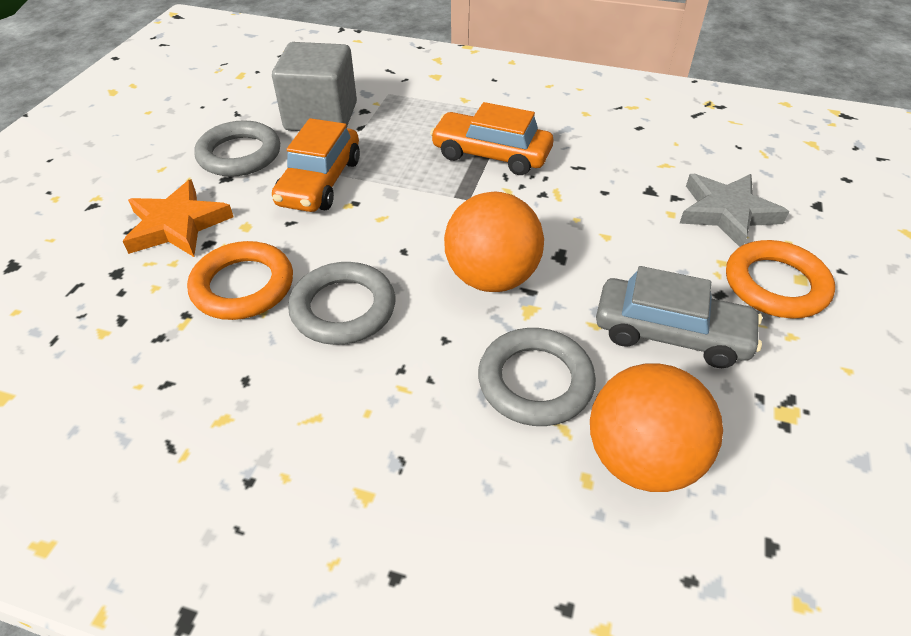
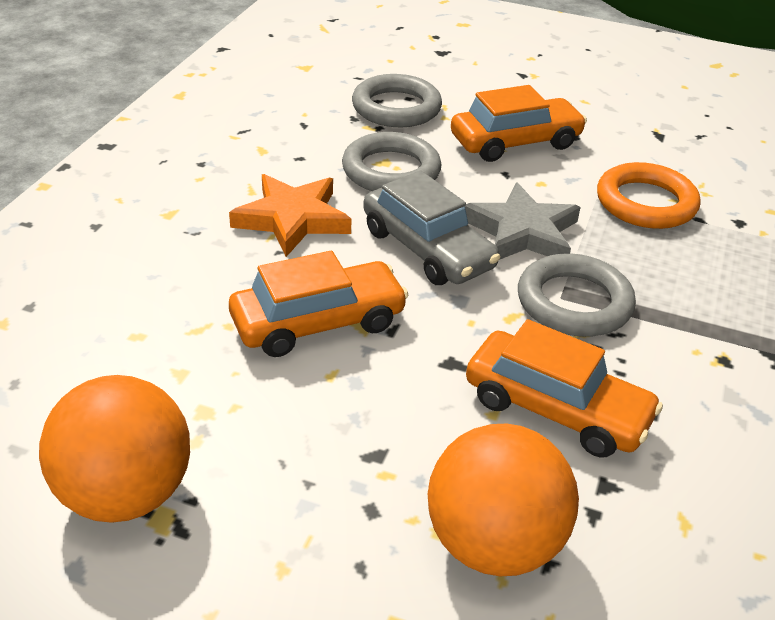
grey cube: 1 -> 0
orange car: 2 -> 3
orange ring: 2 -> 1

